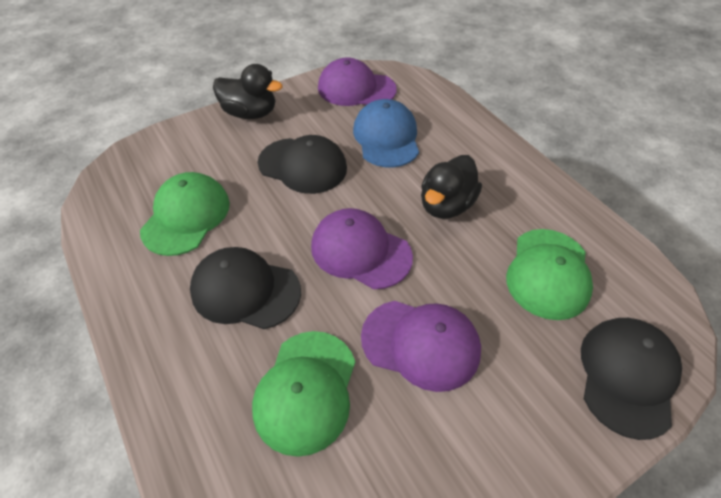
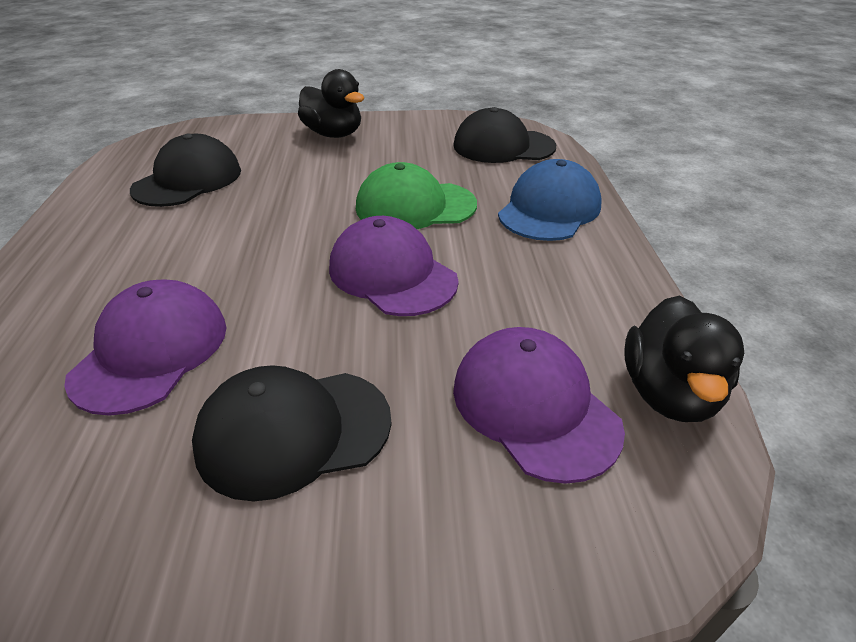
green cap: 3 -> 1

